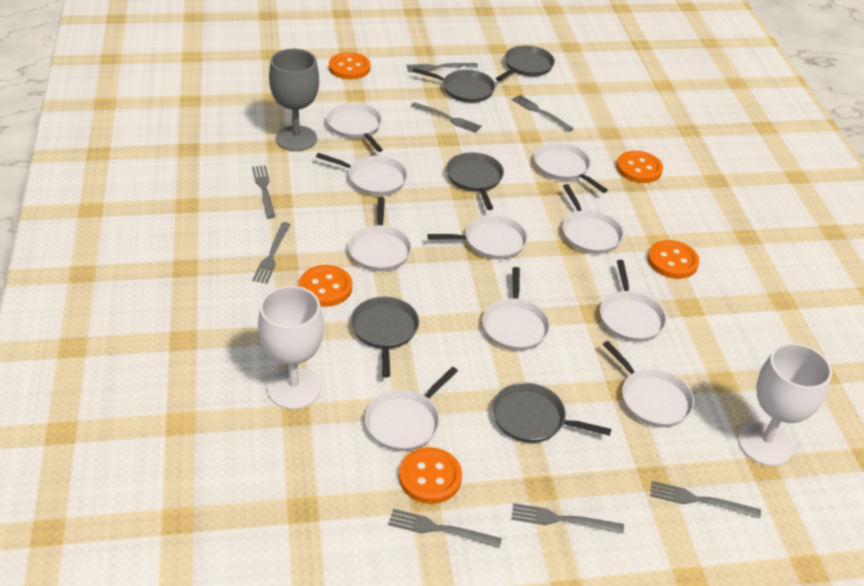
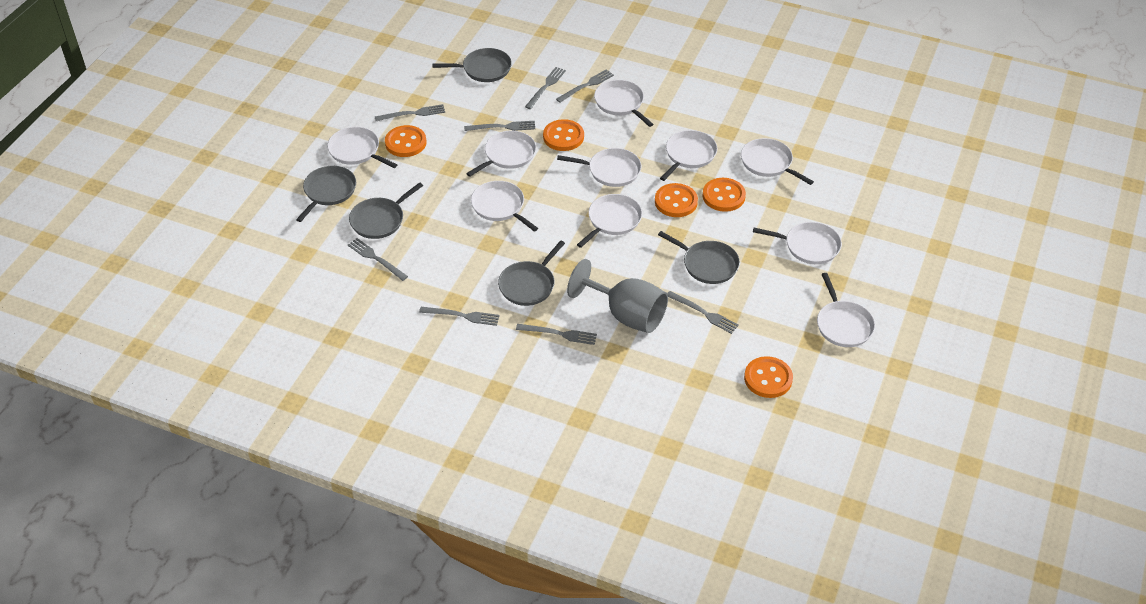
white goblet: 2 -> 0

